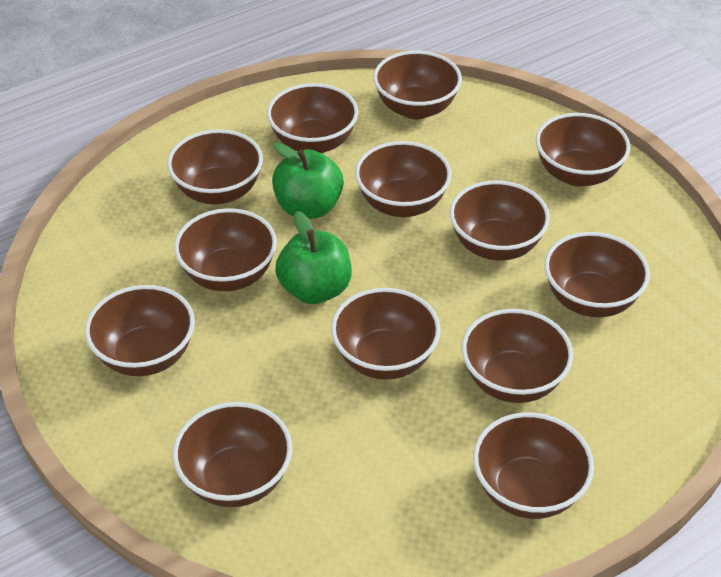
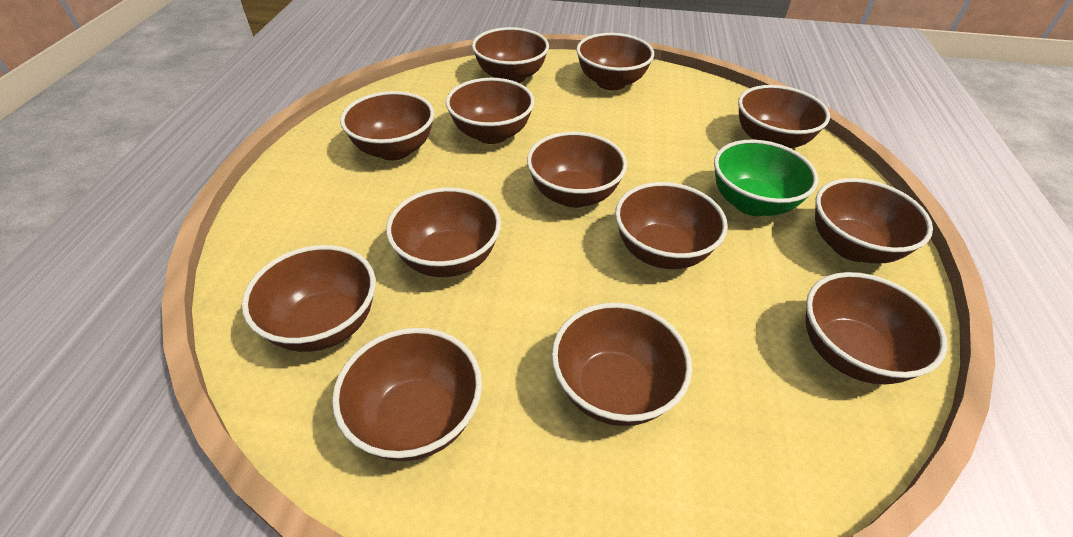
green apple: 2 -> 0
green bowl: 0 -> 1

